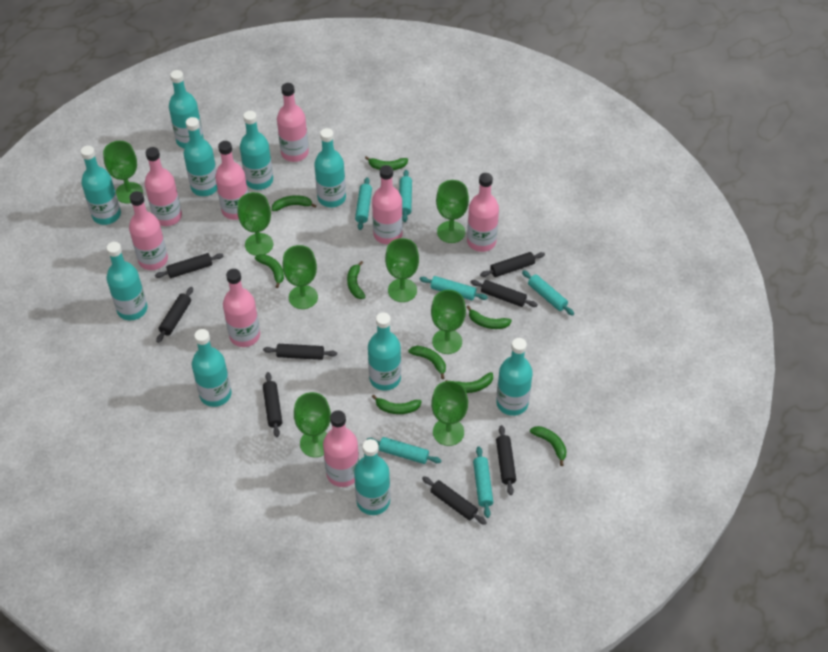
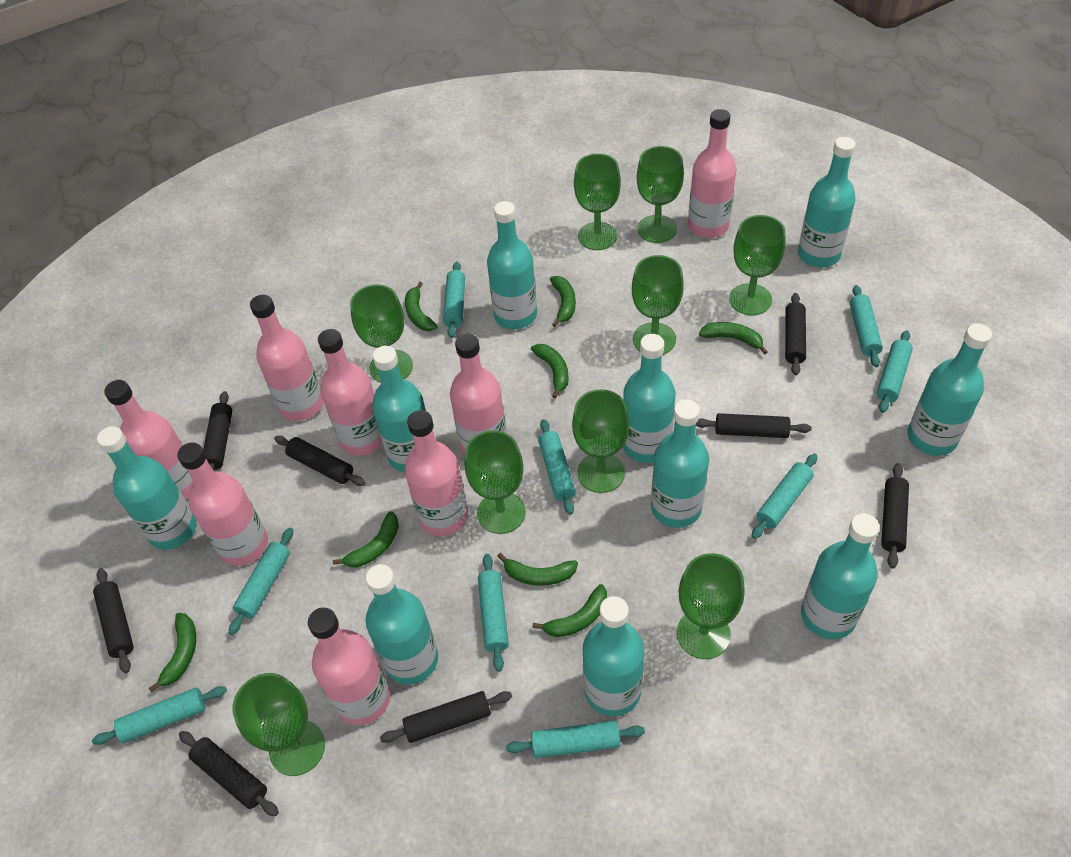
green banana: 9 -> 8
green goblet: 8 -> 9
turquoise rolling pin: 6 -> 9

